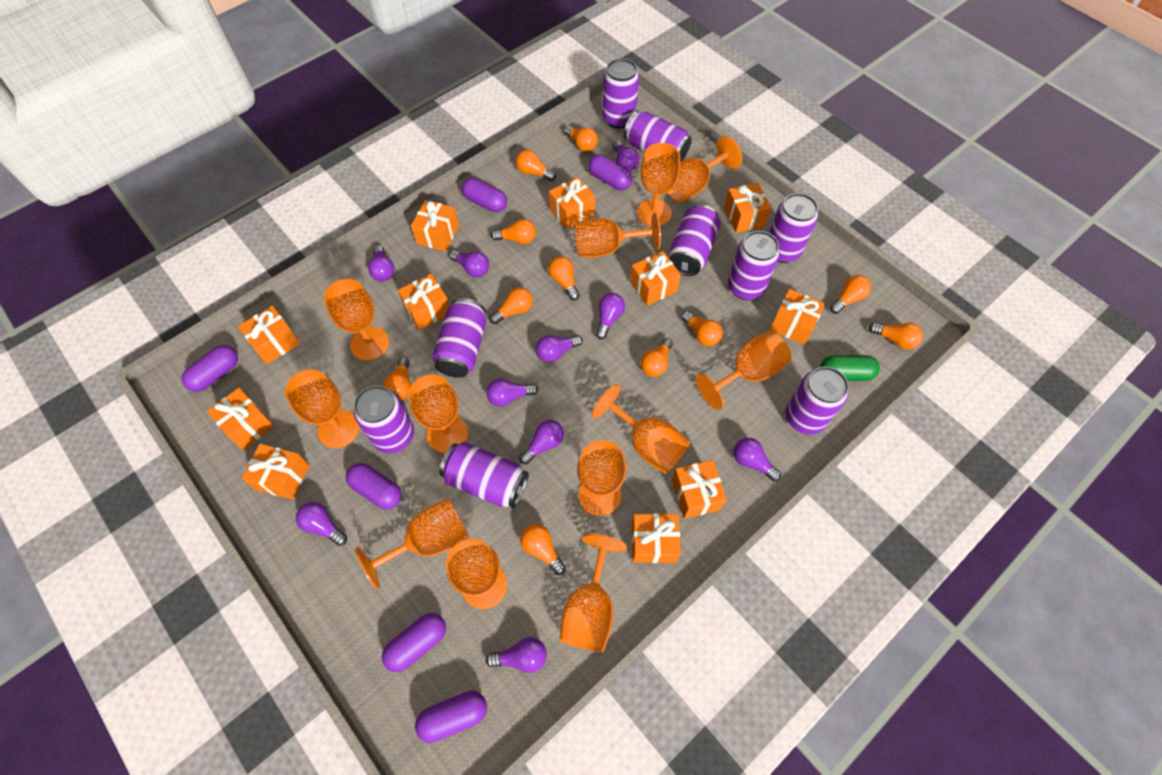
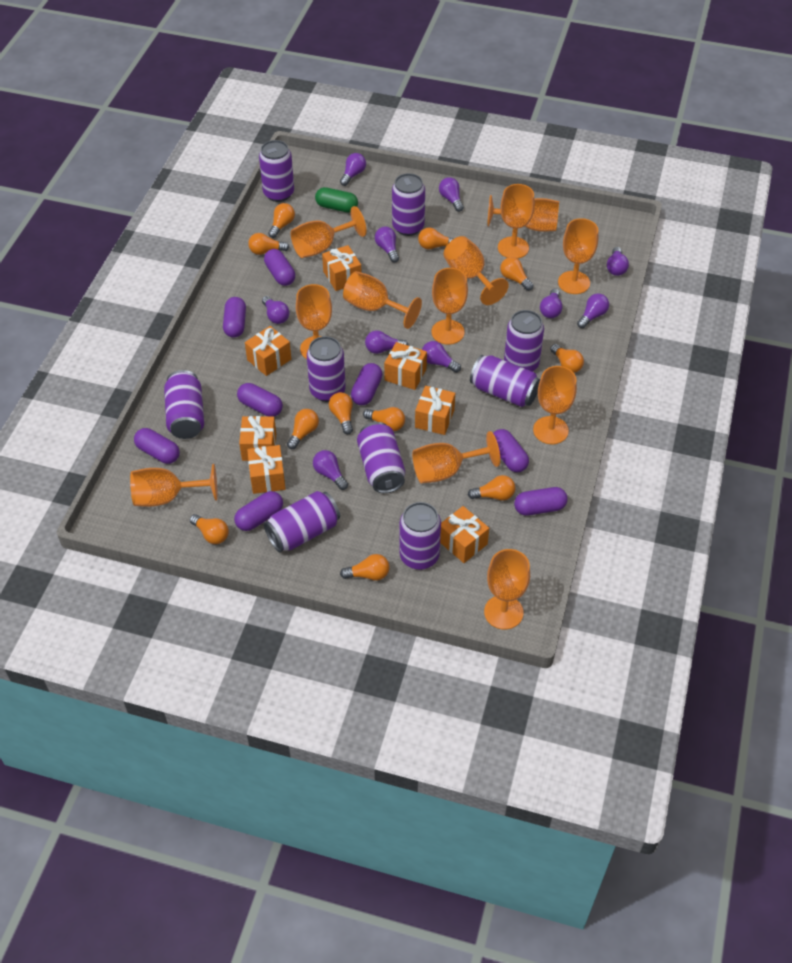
orange gift: 11 -> 7
purple capsule: 6 -> 8

